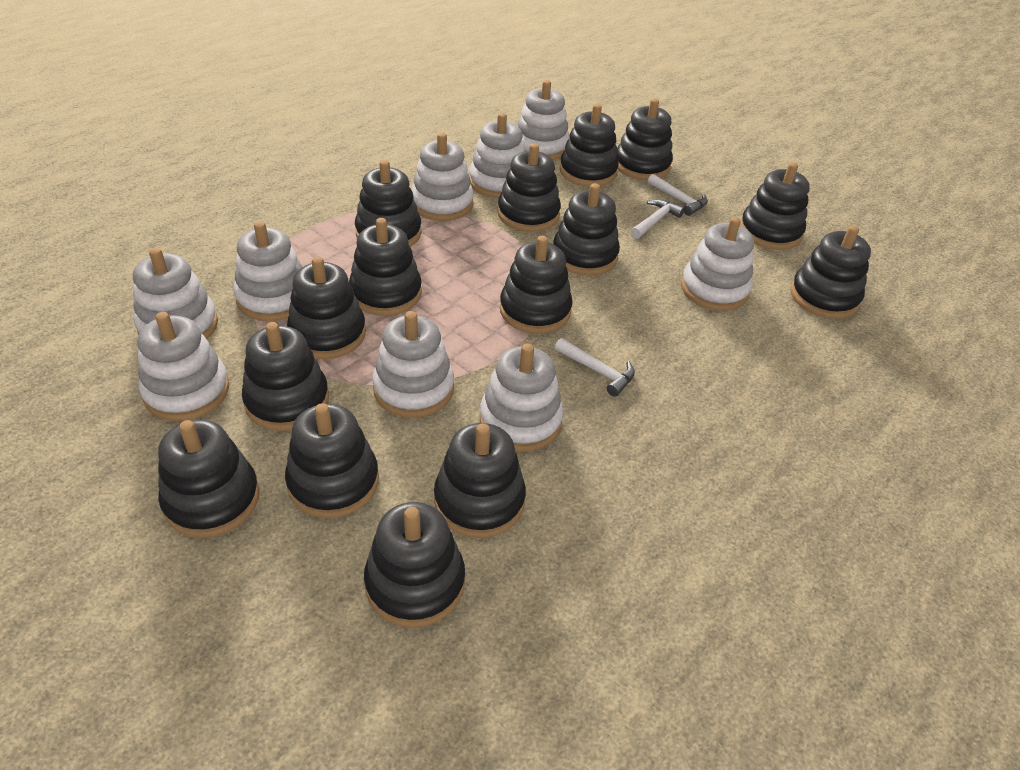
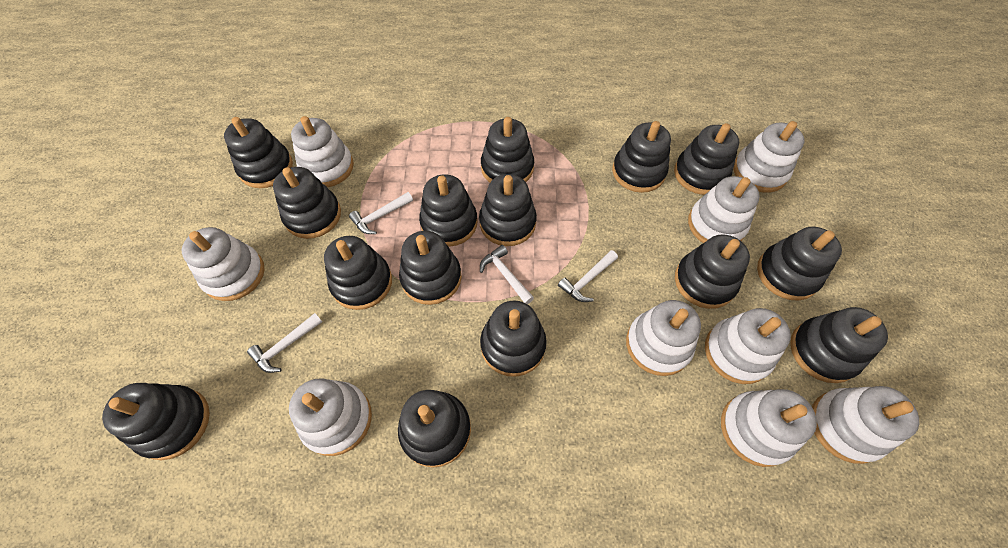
white hammer: 3 -> 4

